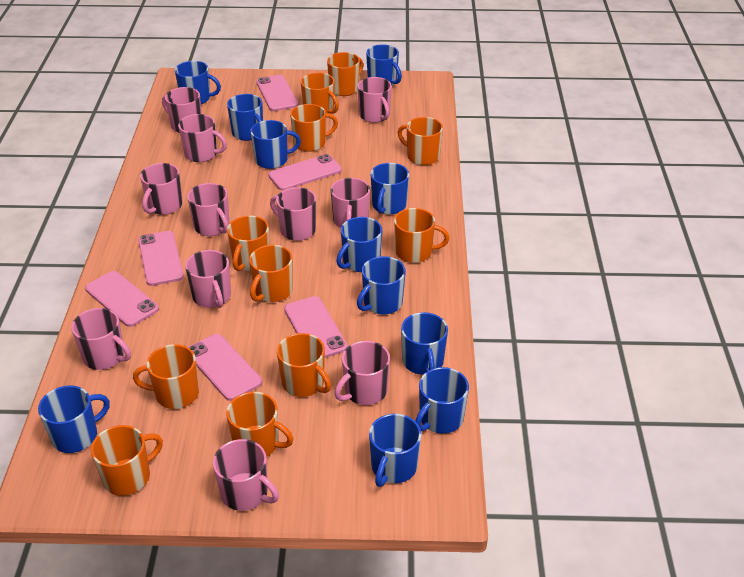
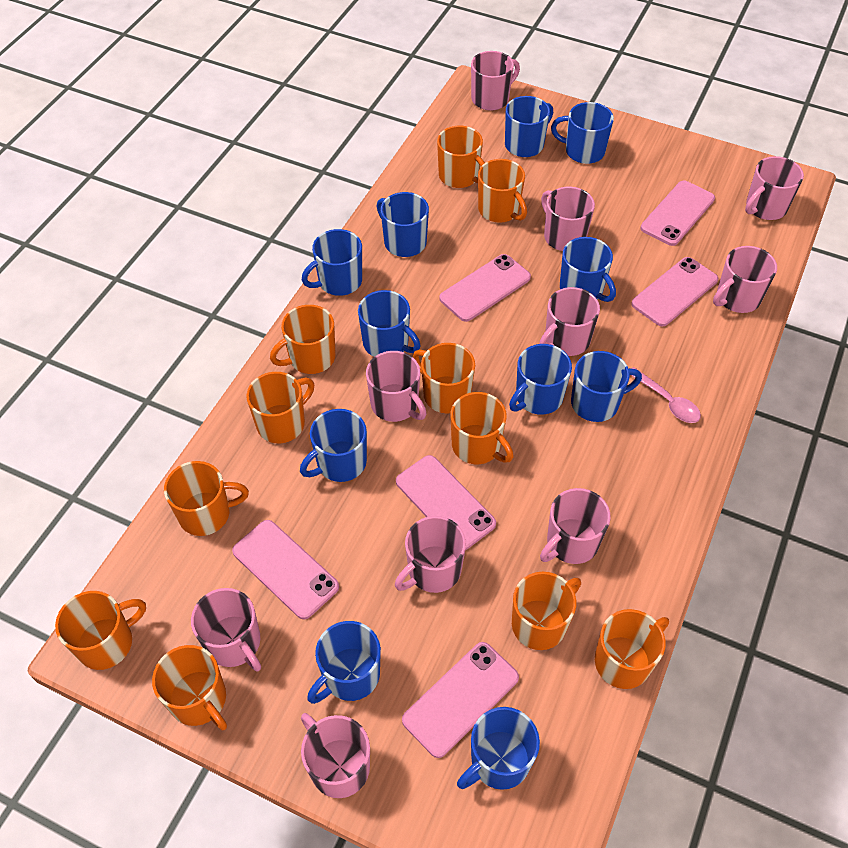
pink mug: 11 -> 10
pink spoon: 0 -> 1

